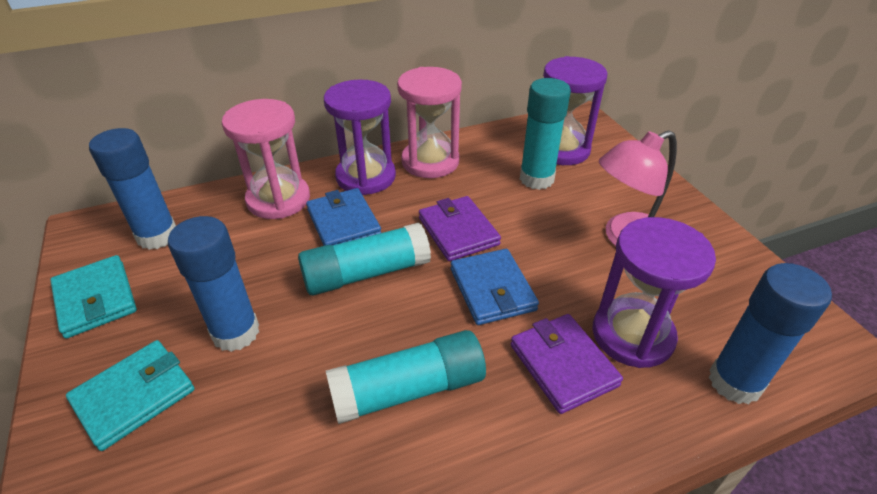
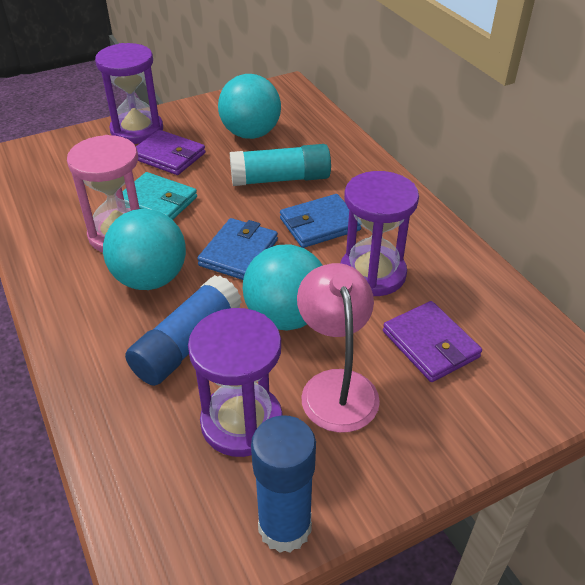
blue glue stick: 3 -> 2
pink hourglass: 2 -> 1
turquoise ball: 0 -> 3
turquoise glue stick: 3 -> 1
turquoise wallet: 2 -> 1

